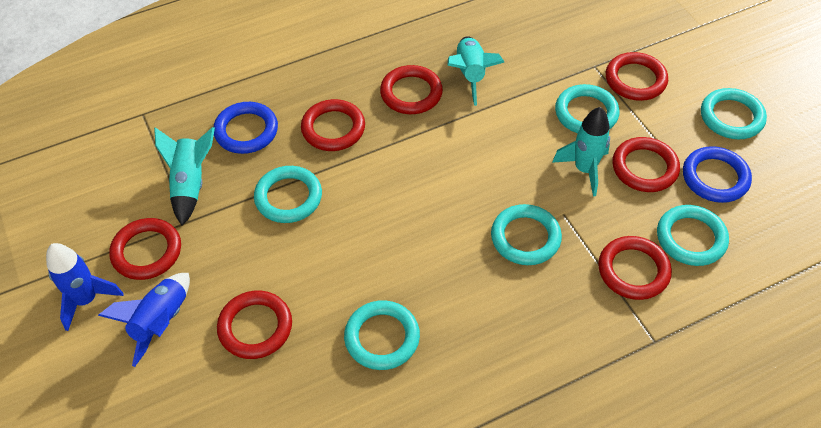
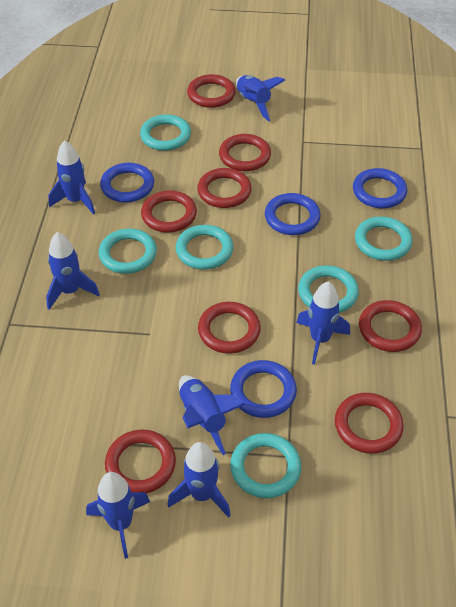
blue ring: 2 -> 4
blue rocket: 2 -> 7
red ring: 7 -> 8
turquoise rocket: 3 -> 0

